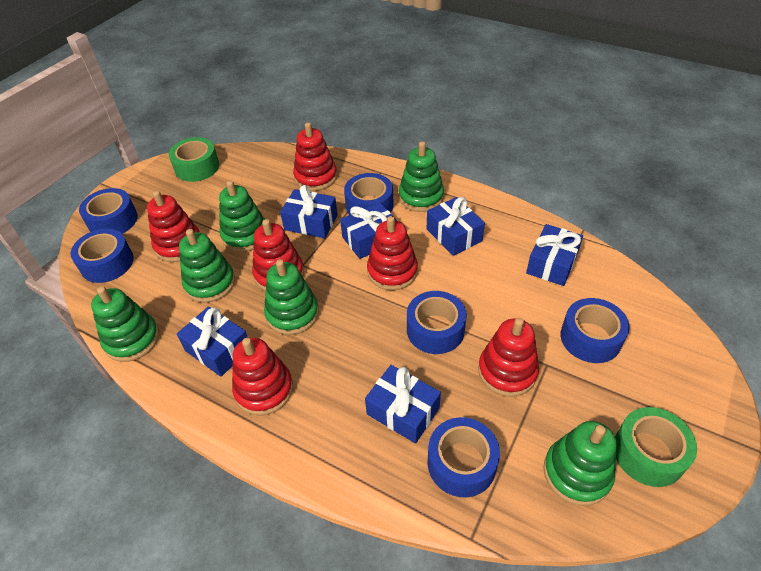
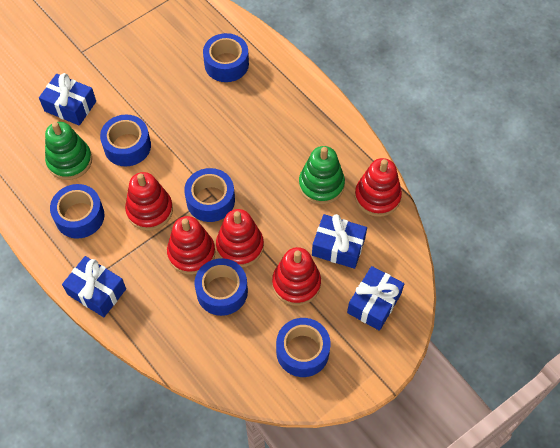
blue gift: 6 -> 4
green stacking toy: 6 -> 2
green tape: 2 -> 0
red stacking toy: 6 -> 5

